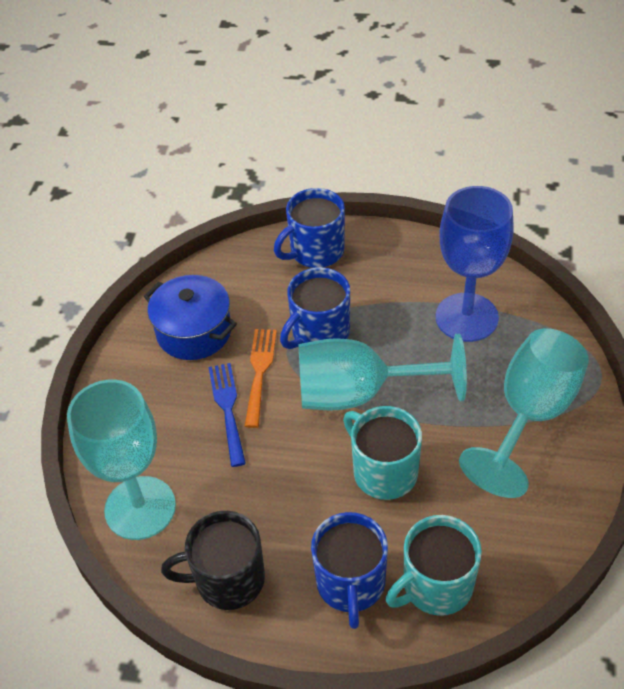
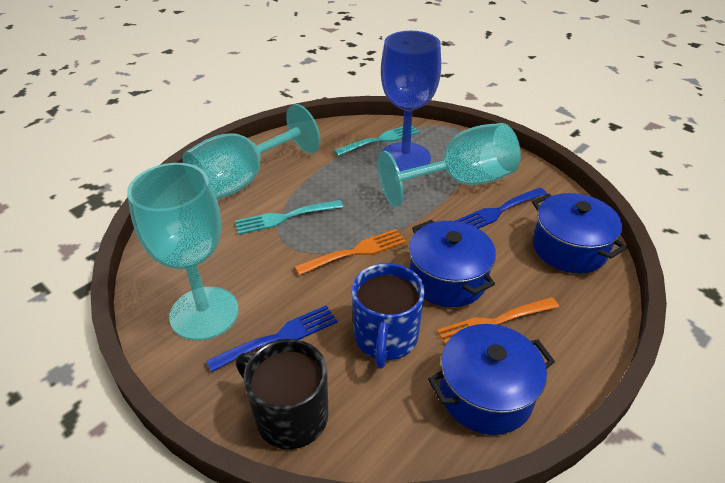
blue fork: 1 -> 2
blue mug: 3 -> 1
blue pot: 1 -> 3
orange fork: 1 -> 2
turquoise fork: 0 -> 2
turquoise mug: 2 -> 0

